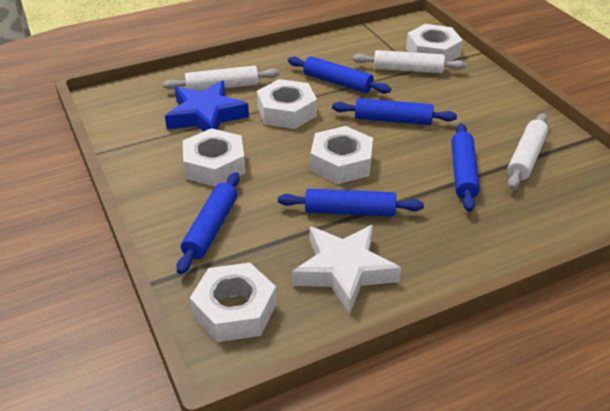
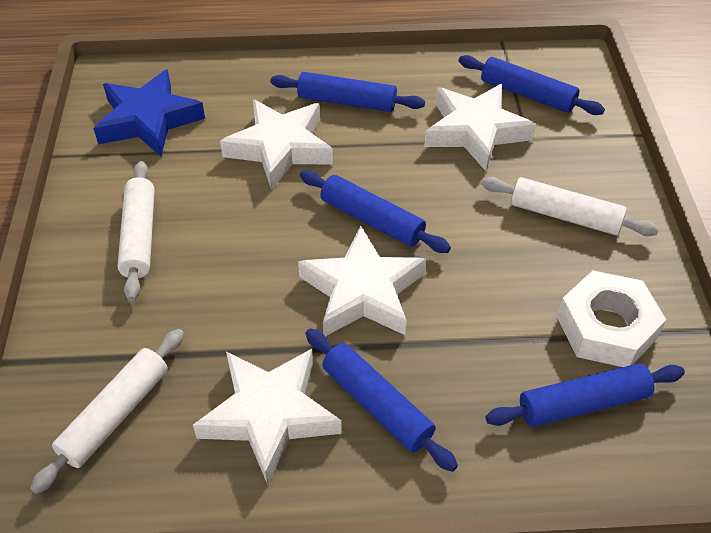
white nut: 5 -> 1
white star: 1 -> 4

